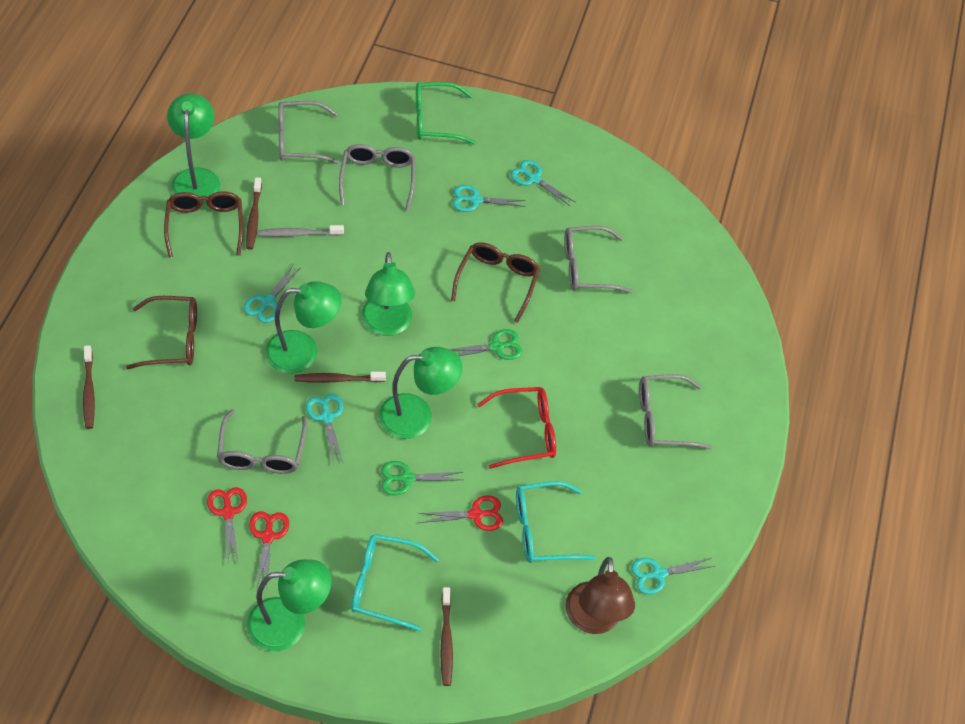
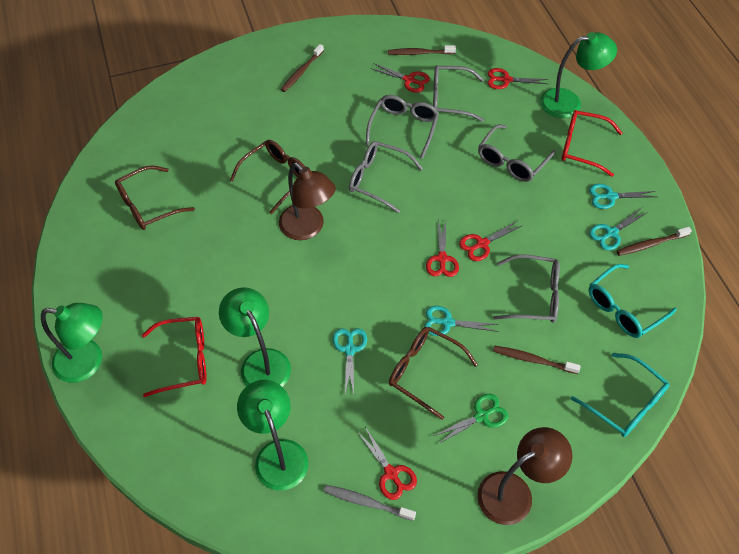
brown lamp: 1 -> 2
green glasses: 1 -> 0
green lamp: 5 -> 4
green scissors: 2 -> 1
red glasses: 1 -> 2
red scissors: 3 -> 5
turquoise scissors: 5 -> 4

